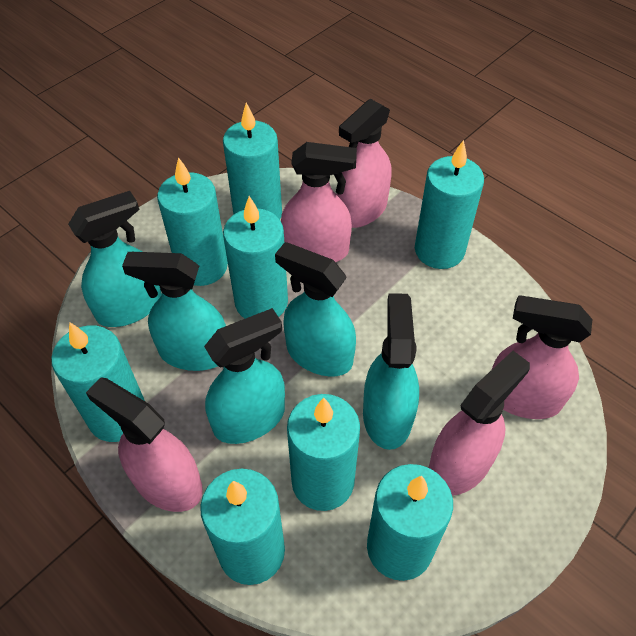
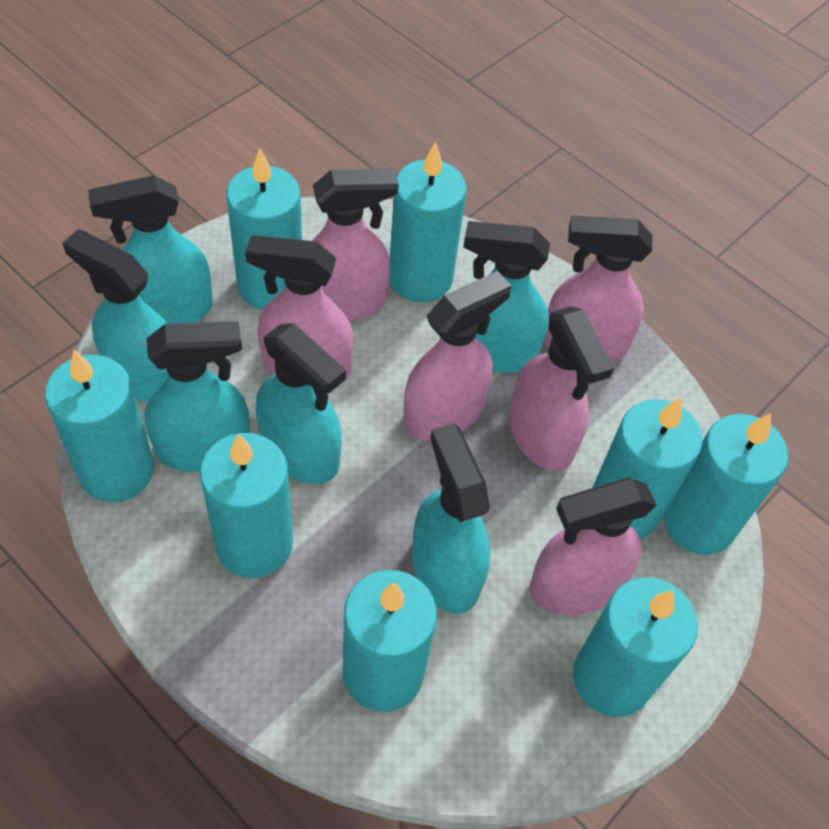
pink spray bottle: 5 -> 6
turquoise spray bottle: 5 -> 6

